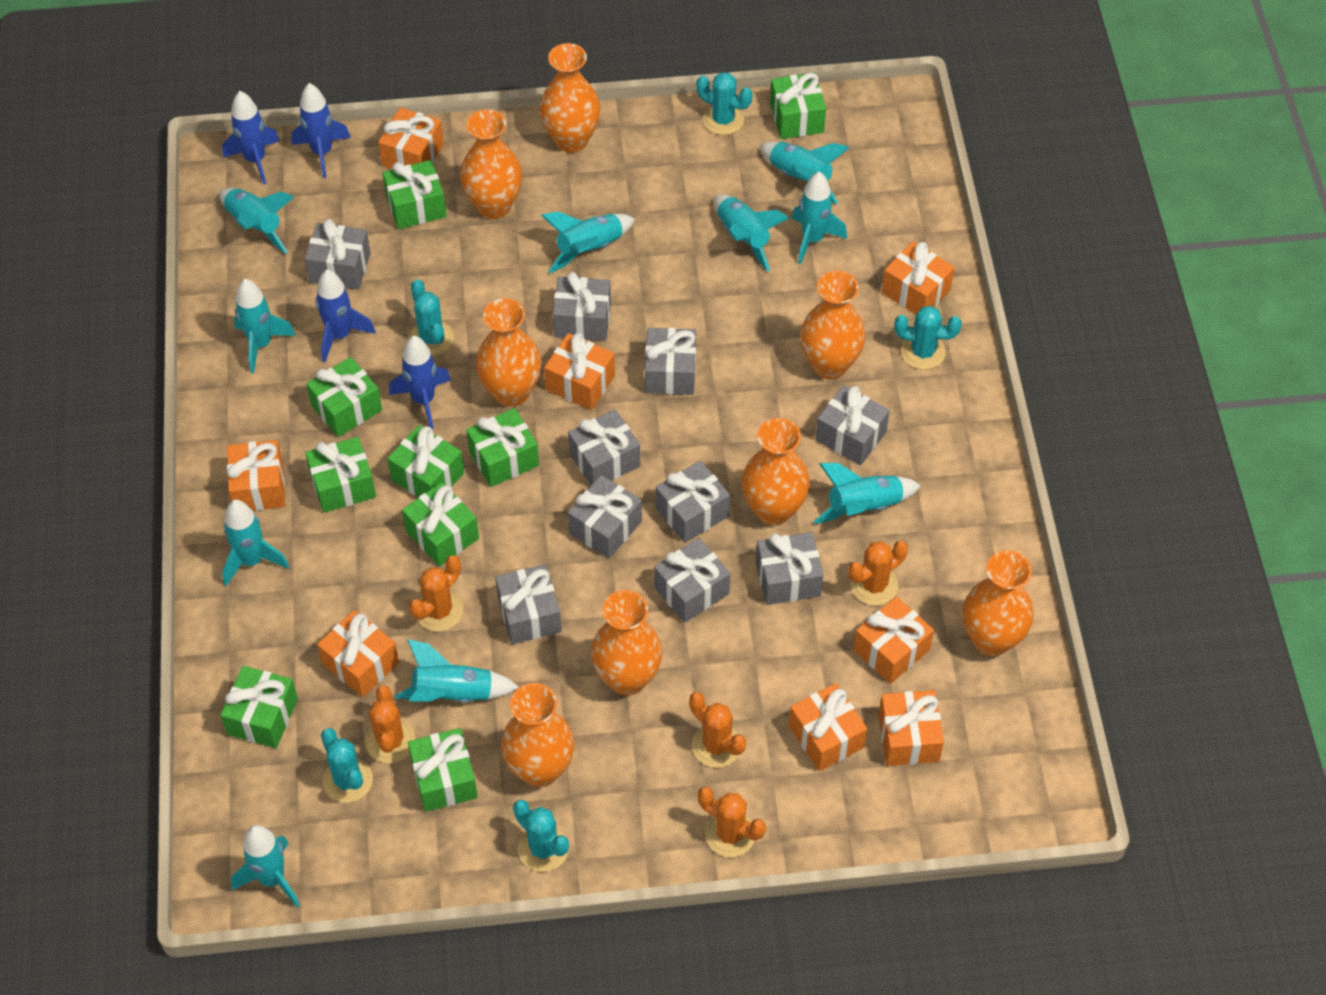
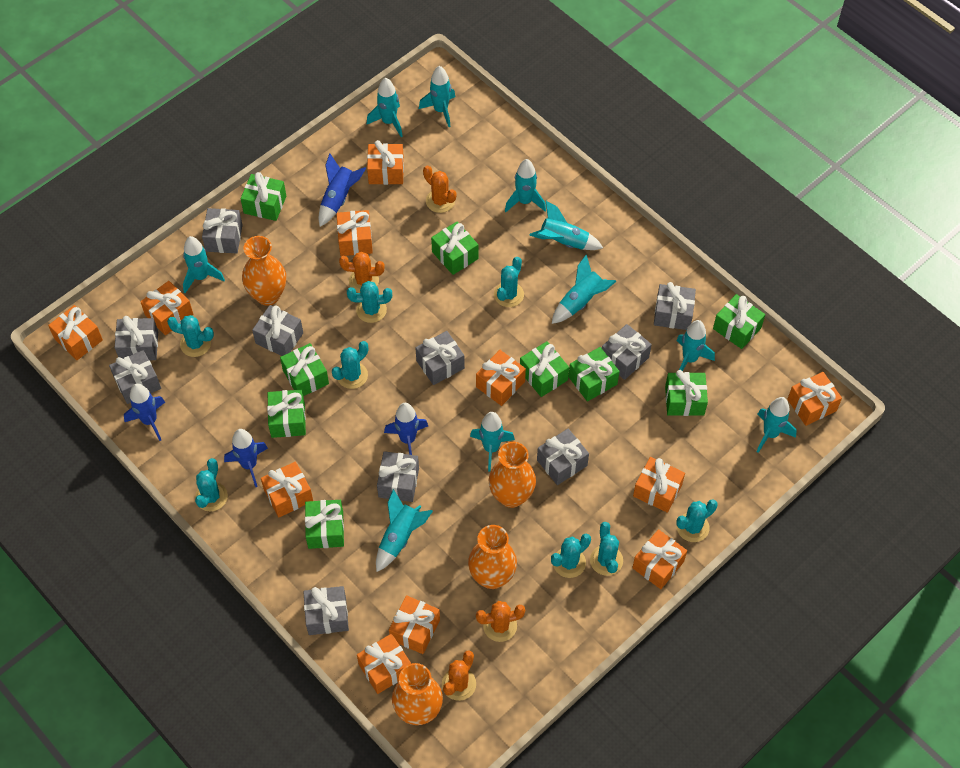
orange cactus: 5 -> 4
orange gift: 8 -> 11
orange vase: 8 -> 4
turquoise cactus: 5 -> 8

